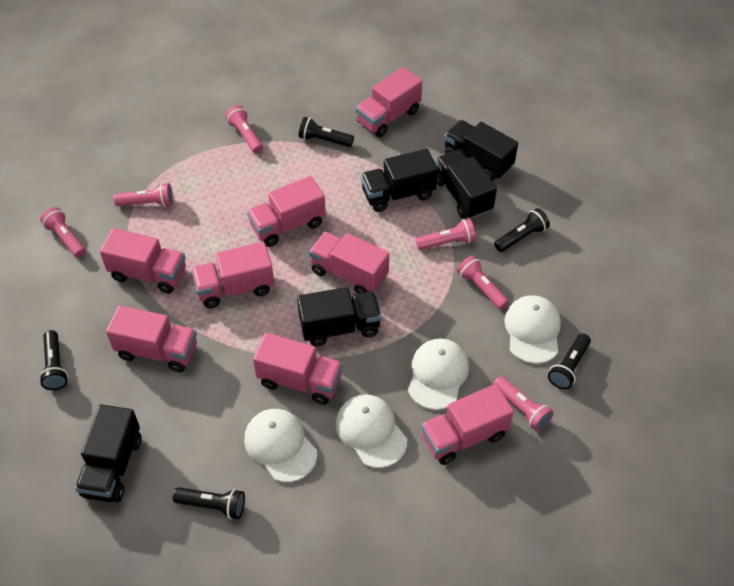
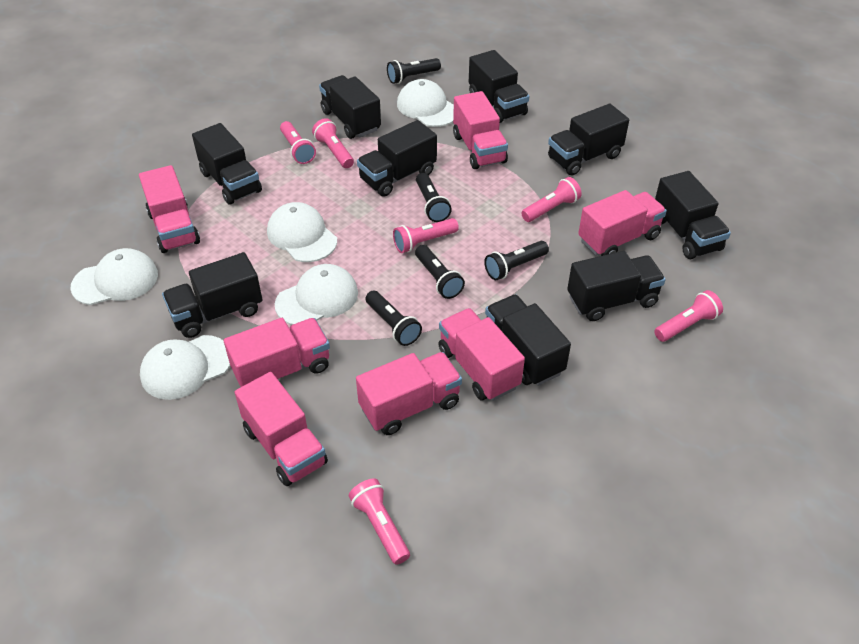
black truck: 5 -> 9
pink truck: 8 -> 7
white cap: 4 -> 5

